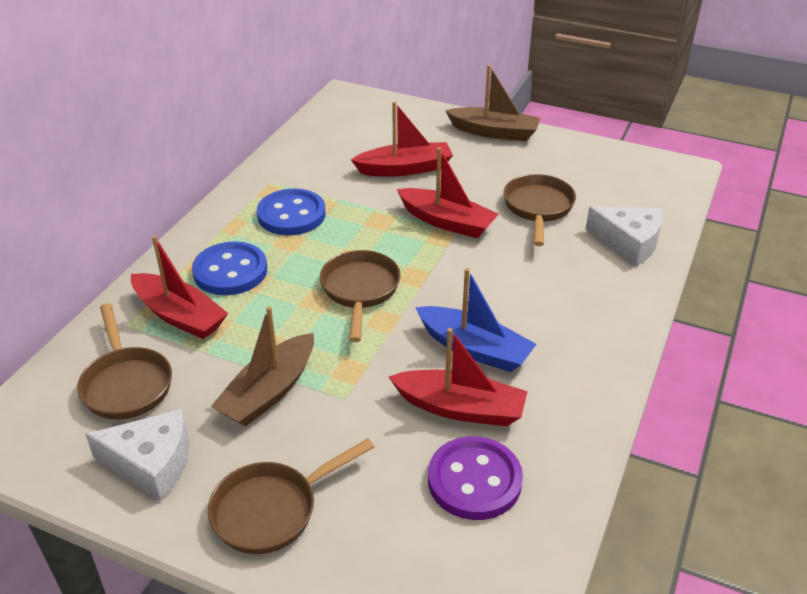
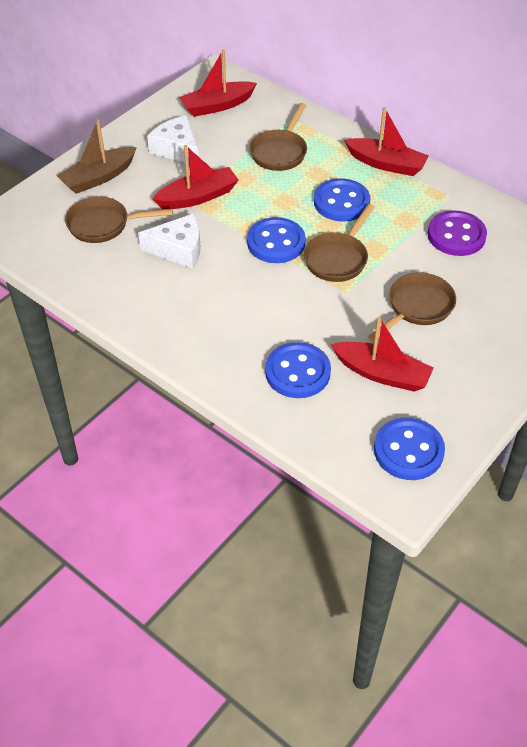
blue boat: 1 -> 0
blue button: 2 -> 4
brown boat: 2 -> 1

